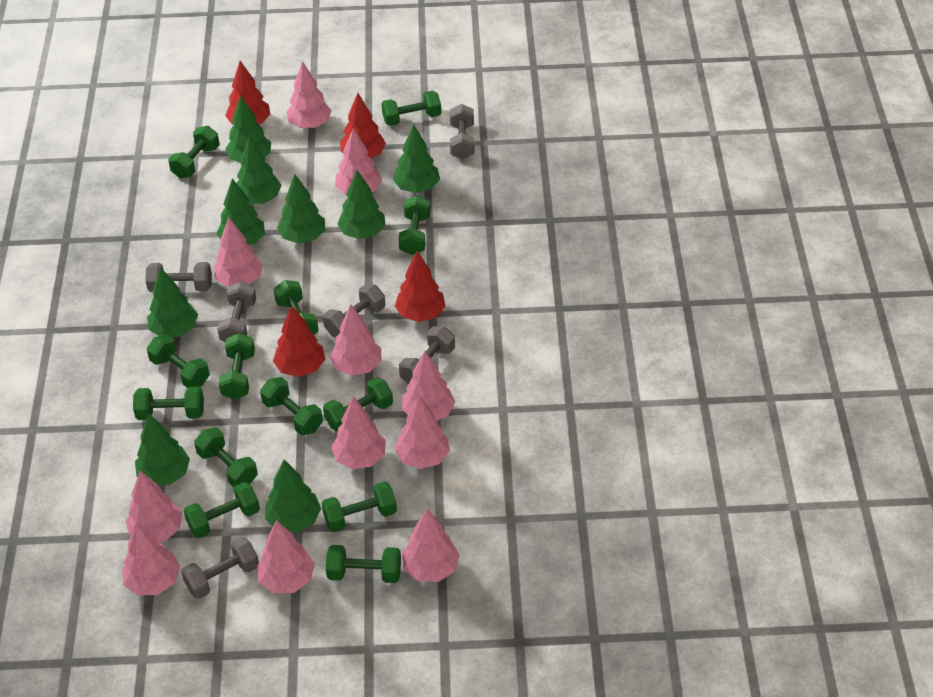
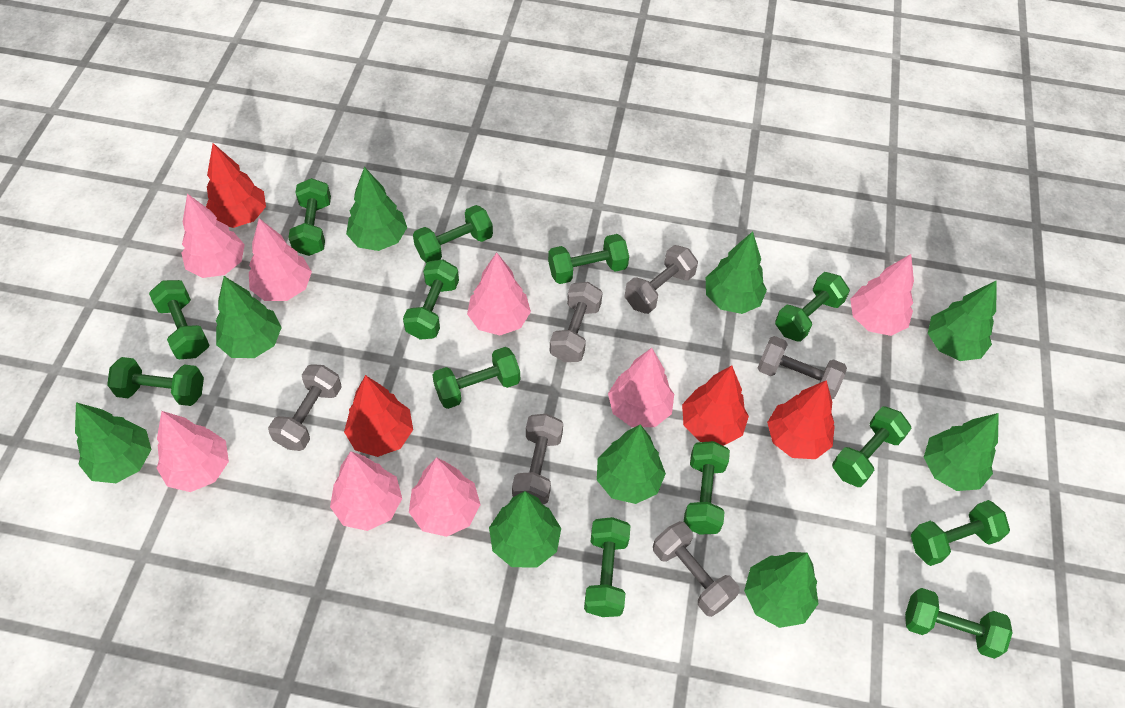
pink tree: 11 -> 8

